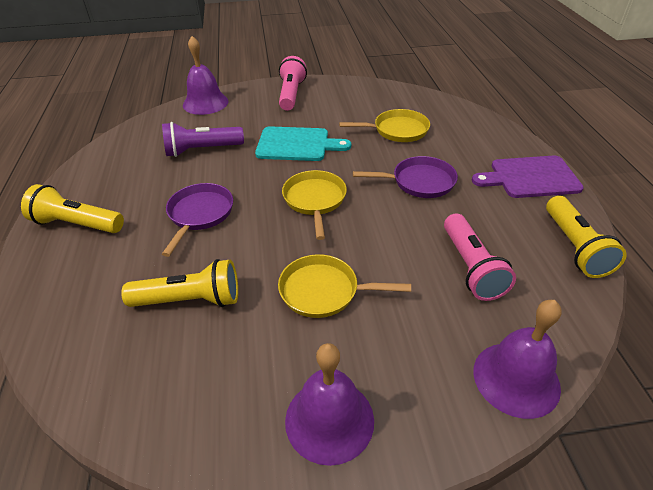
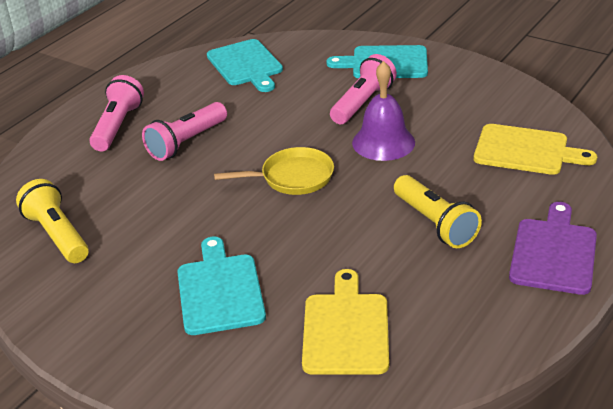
pink flashlight: 2 -> 3
purple bell: 3 -> 1
purple flashlight: 1 -> 0
purple pan: 2 -> 0
turquoise cutting board: 1 -> 3
yellow cutting board: 0 -> 2
yellow flashlight: 3 -> 2
yellow pan: 3 -> 1

